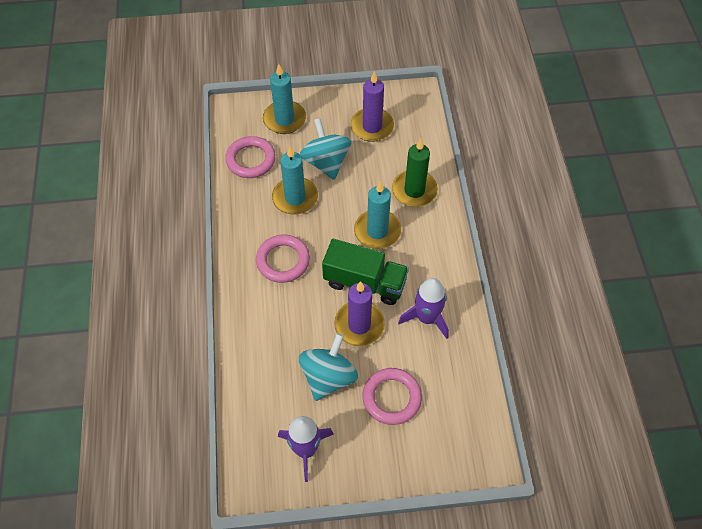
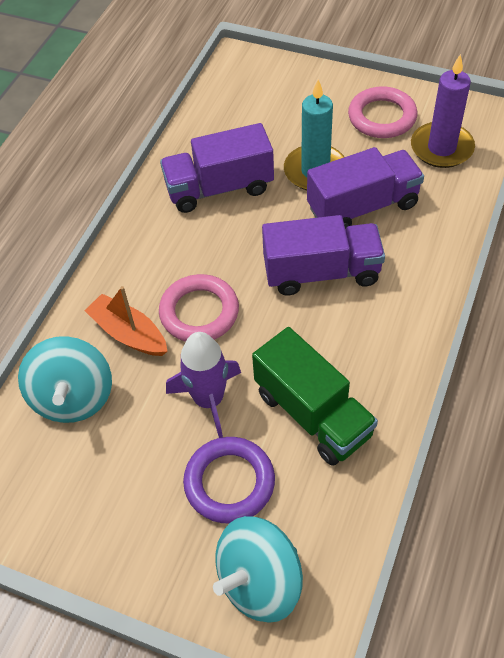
green candle: 1 -> 0
orange boat: 0 -> 1
pink ring: 3 -> 2
purple candle: 2 -> 1
purple ring: 0 -> 1
purple rocket: 2 -> 1
purple truck: 0 -> 3
turquoise candle: 3 -> 1

